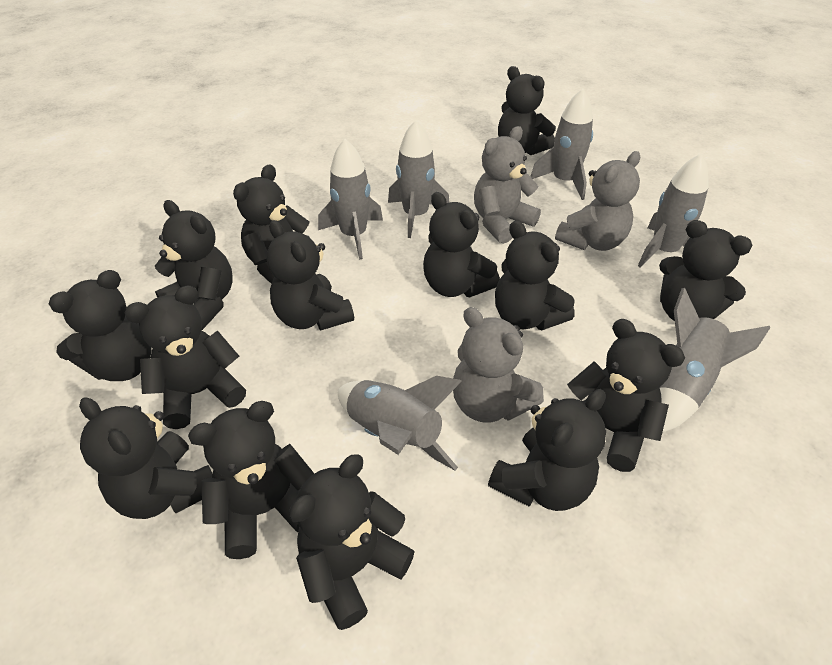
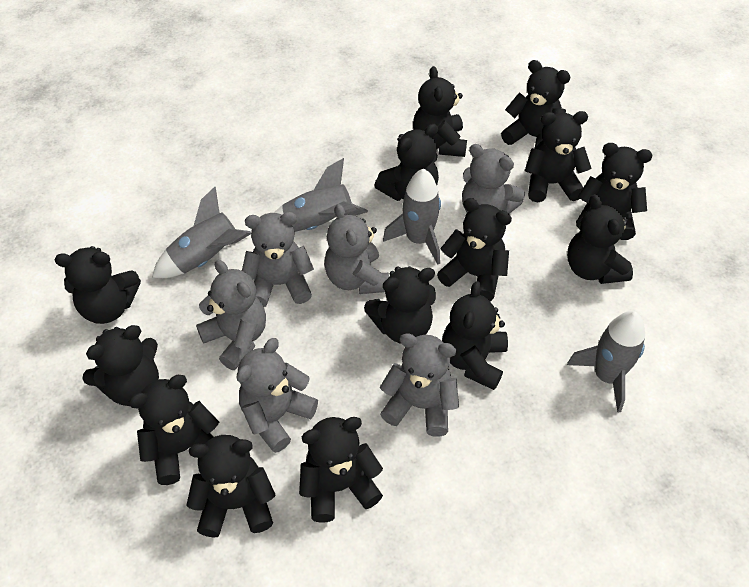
grey rocket: 6 -> 4
grey teddy bear: 3 -> 6

